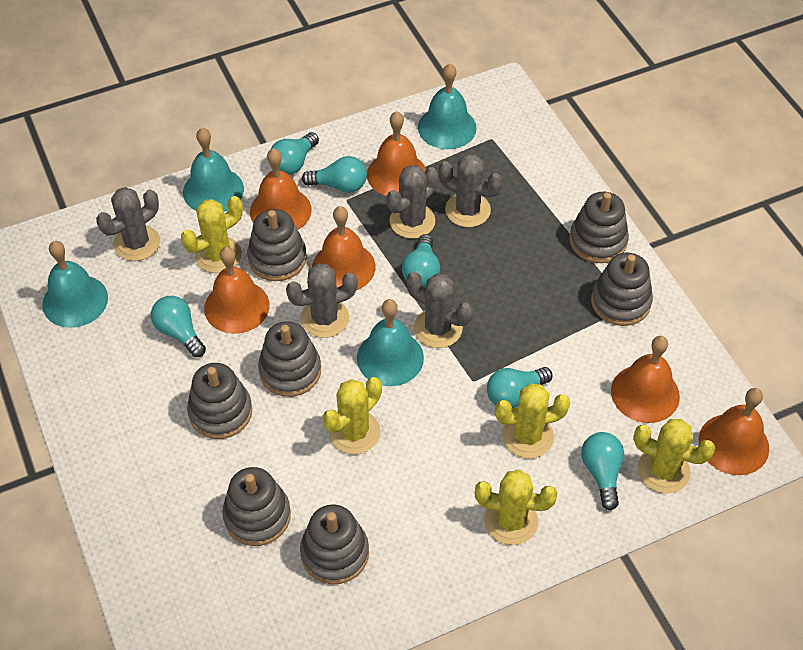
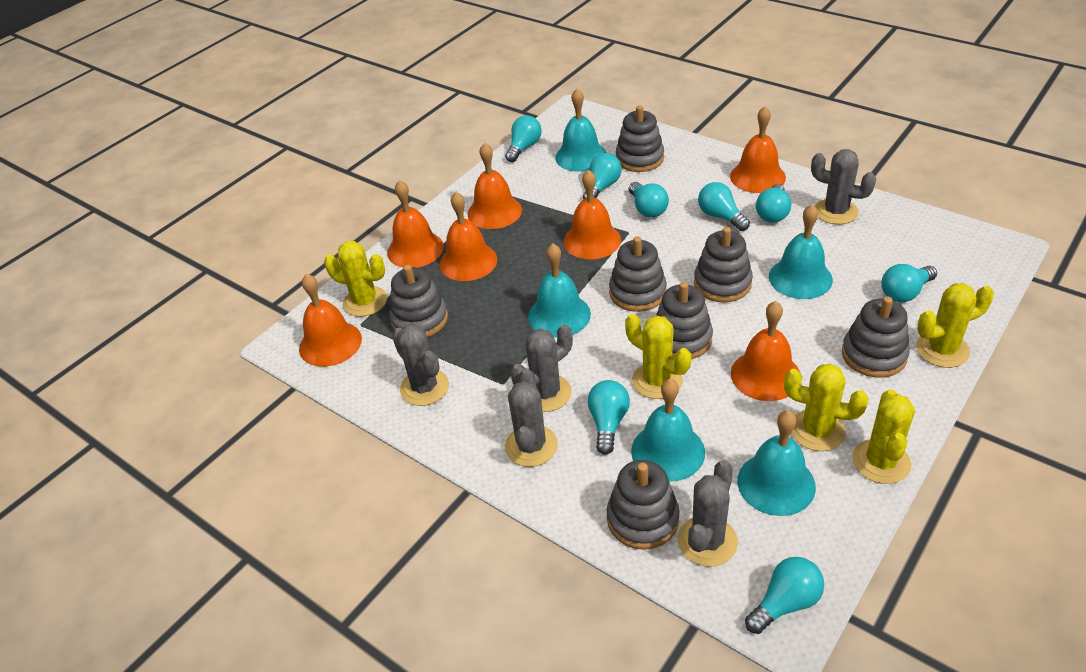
orange bell: 6 -> 7
turquoise bell: 4 -> 5
turquoise light bulb: 6 -> 8

